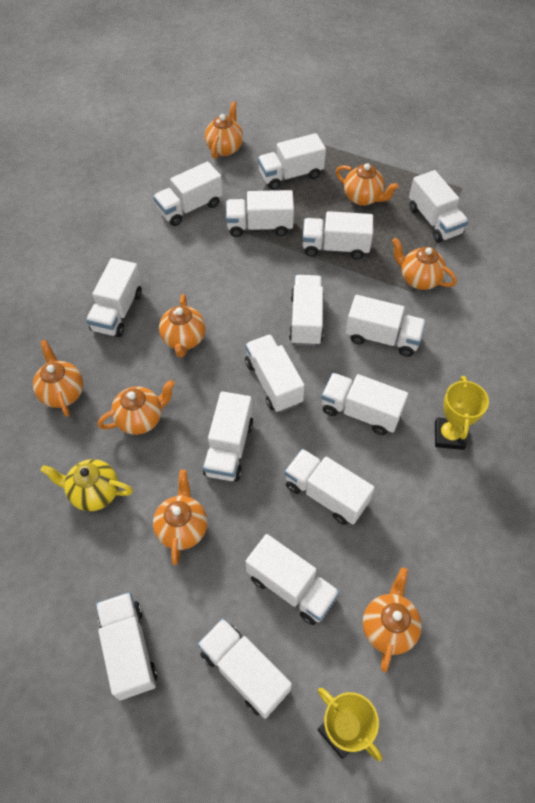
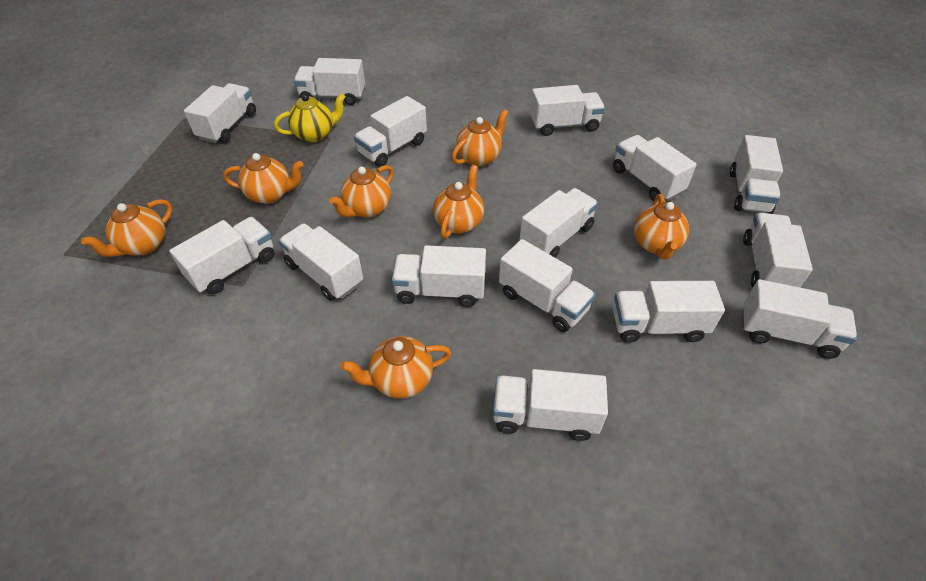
orange teapot: 8 -> 7
yellow trophy: 2 -> 0

